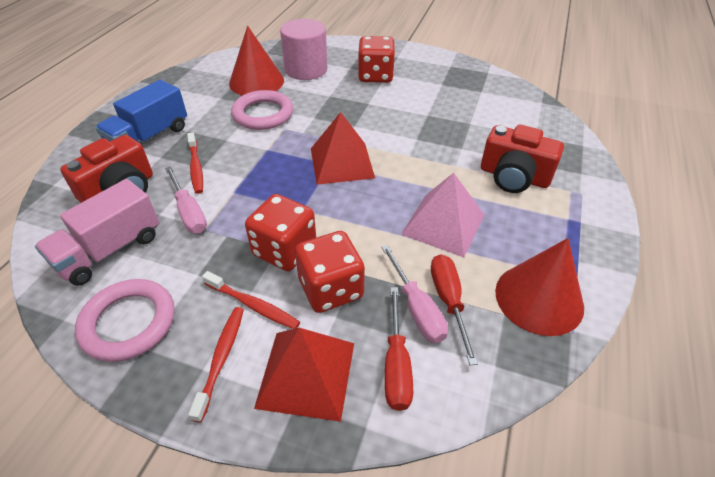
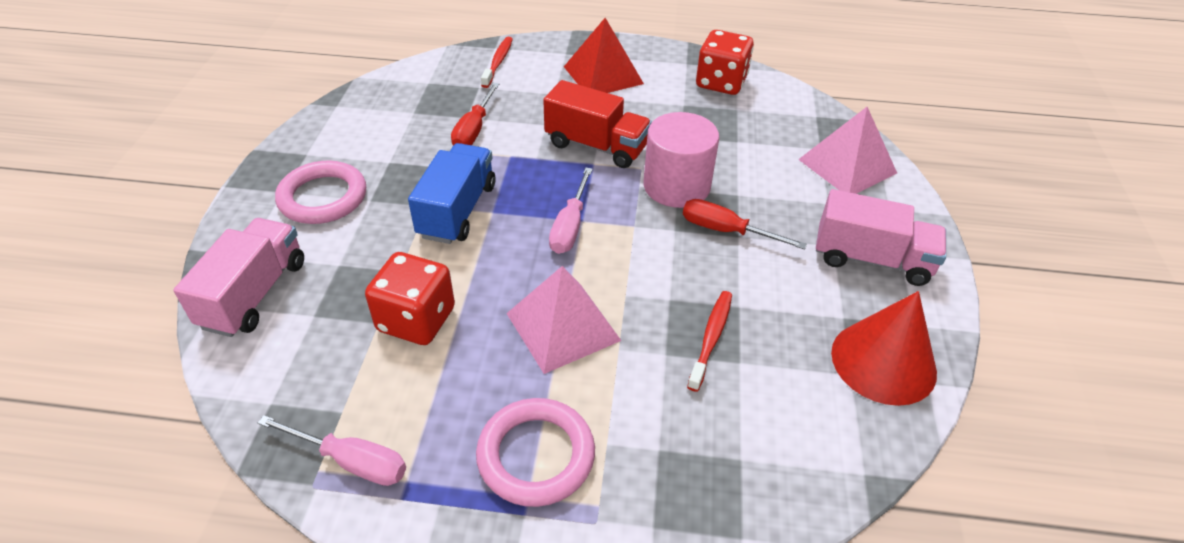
pink pyramid: 1 -> 2
pink truck: 1 -> 2
red camera: 2 -> 0
red cone: 2 -> 1
red dice: 3 -> 2
red pyramid: 2 -> 1
red toothbrush: 3 -> 2
red truck: 0 -> 1

